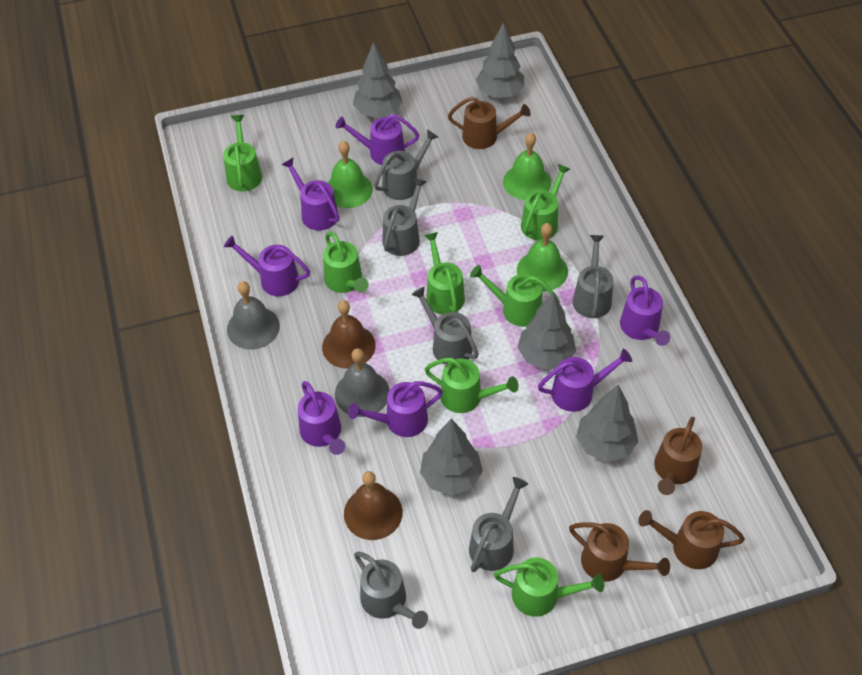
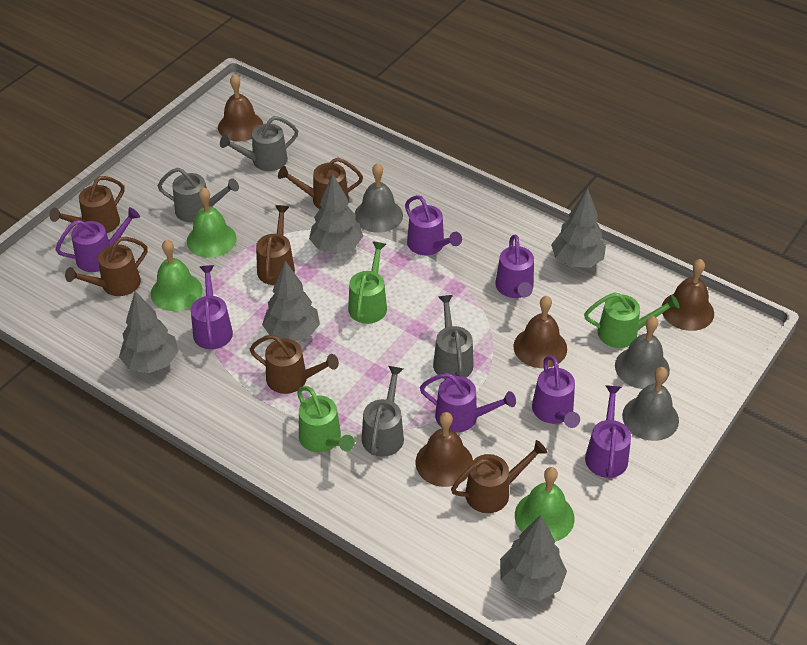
brown bell: 2 -> 4
brown watering can: 4 -> 6
green watering can: 7 -> 3
grey bell: 2 -> 3
grey watering can: 6 -> 4

